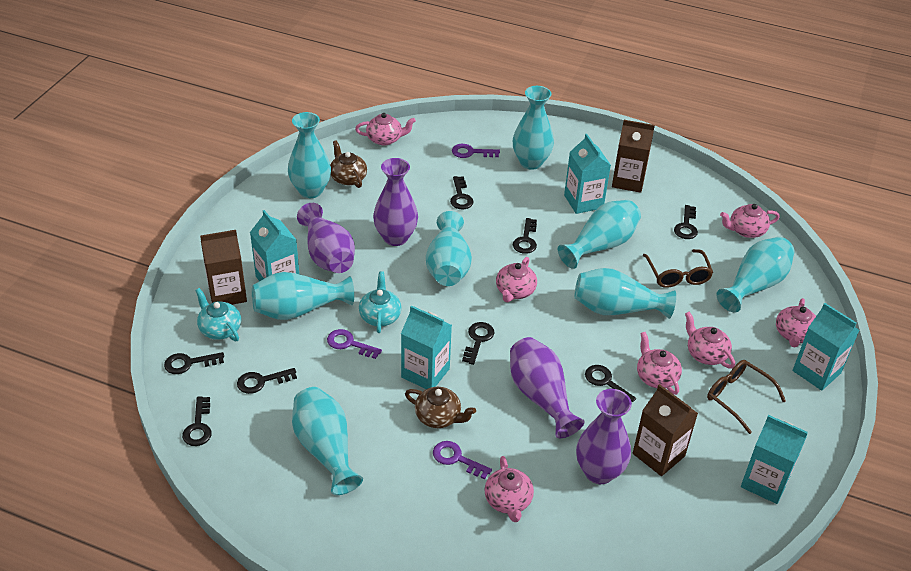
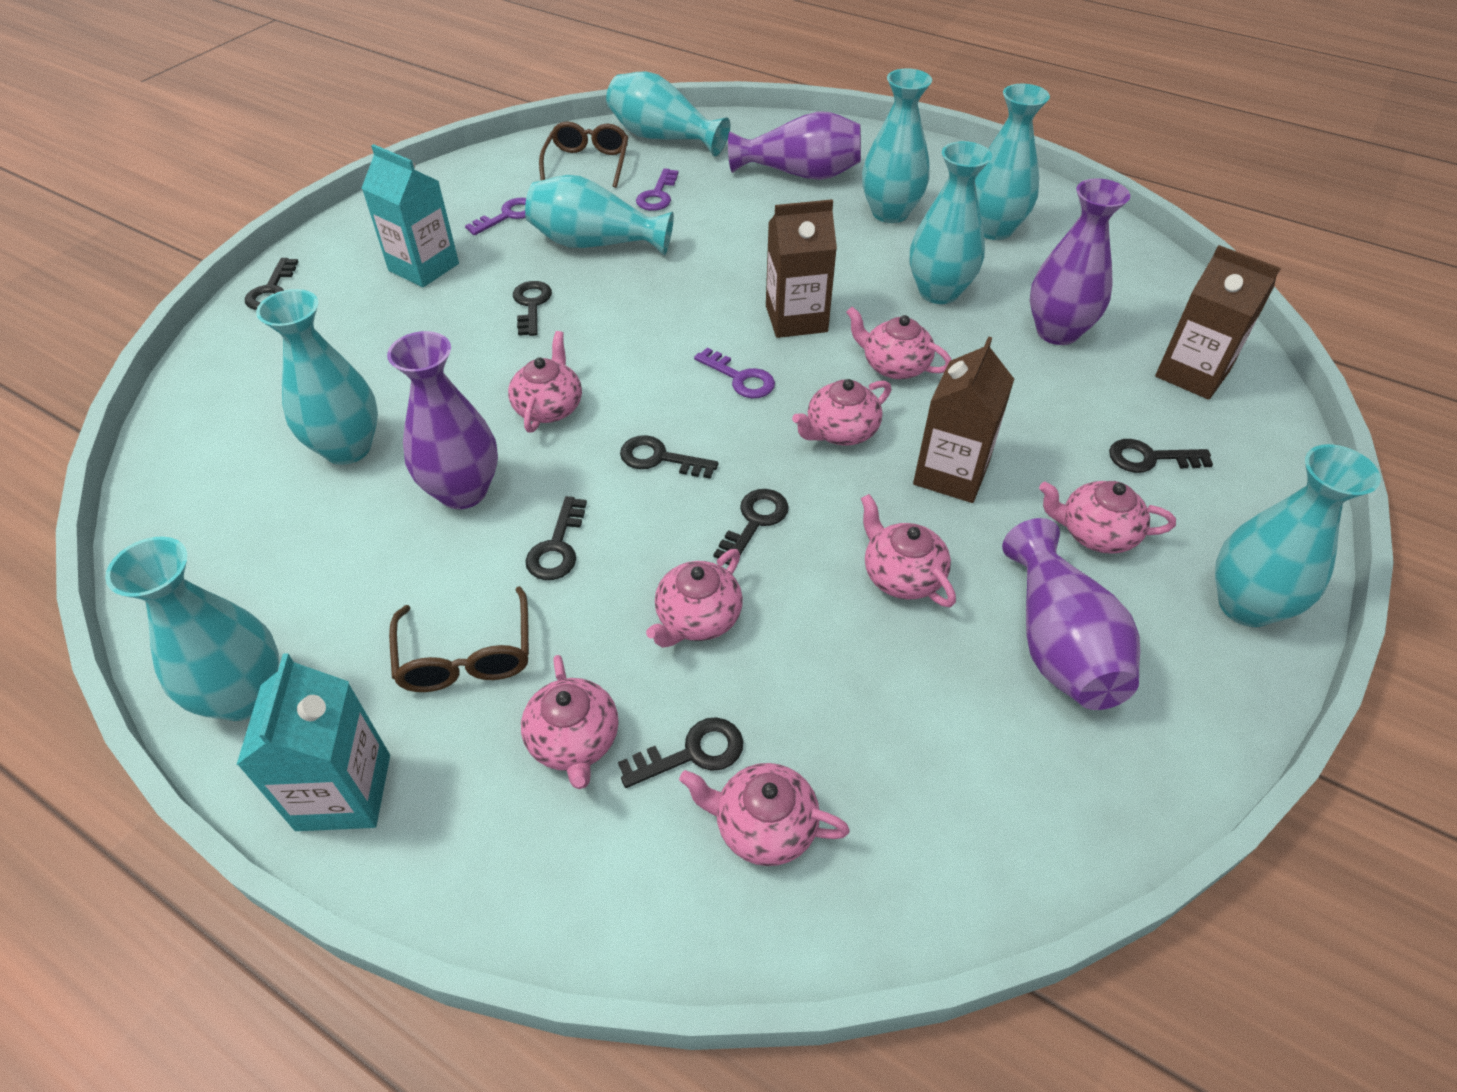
black key: 8 -> 7
brown teapot: 2 -> 0
pink teapot: 7 -> 8
turquoise carton: 5 -> 2
turquoise teapot: 2 -> 0

